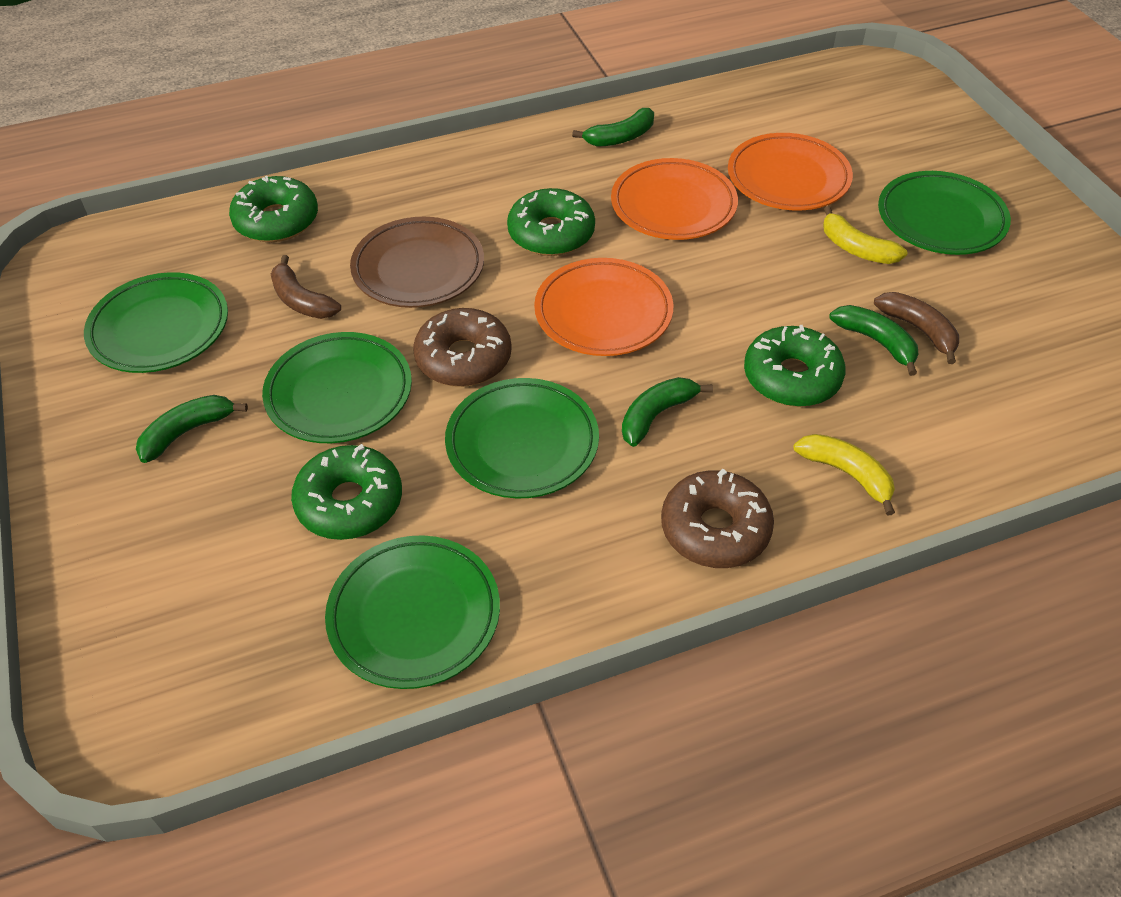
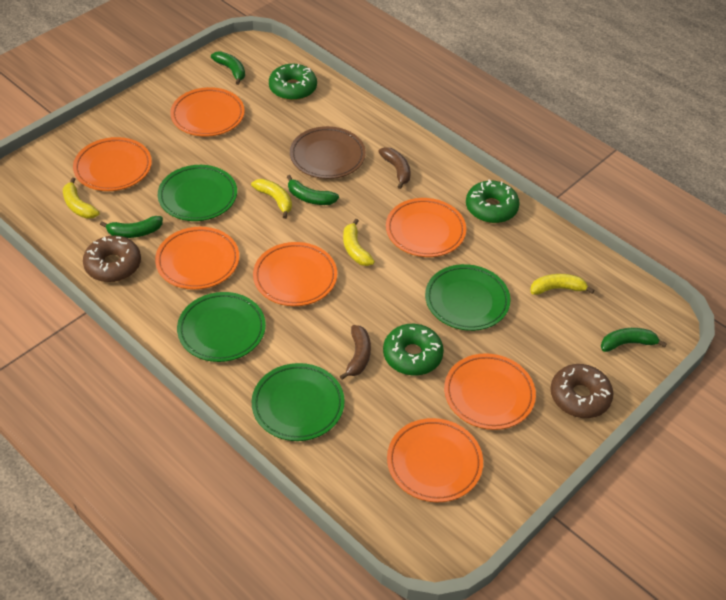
green donut: 4 -> 3
green plate: 5 -> 4
orange plate: 3 -> 7
yellow banana: 2 -> 4

